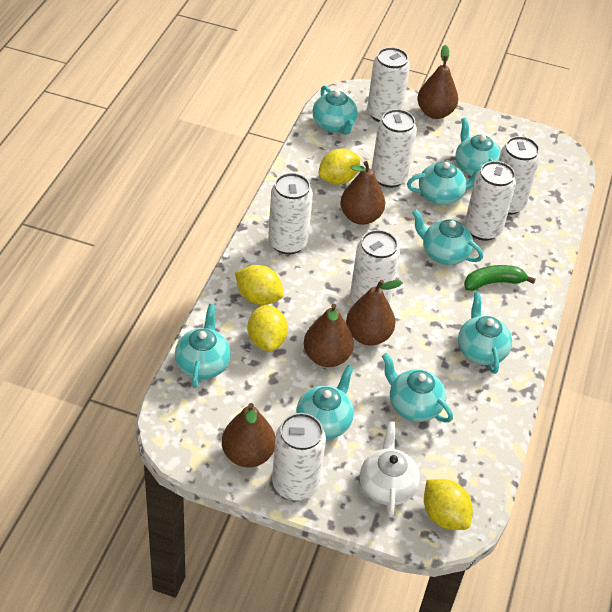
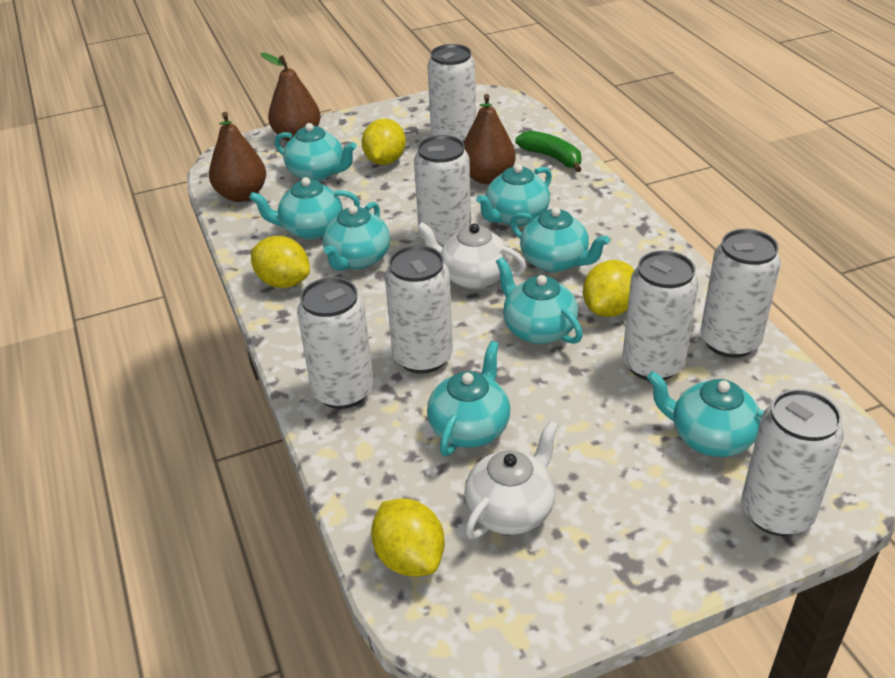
brown pear: 5 -> 3
white teapot: 1 -> 2

